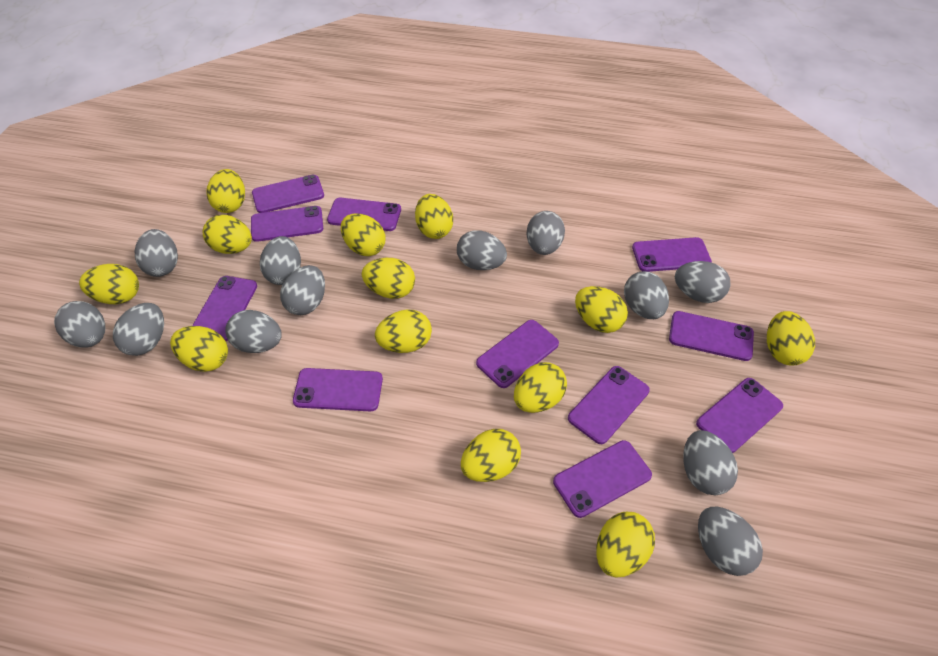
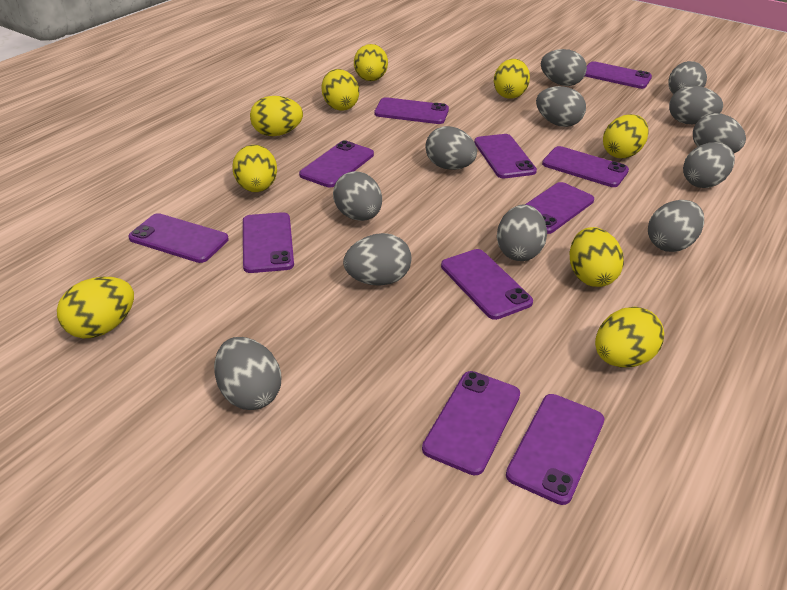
yellow egg: 13 -> 9

